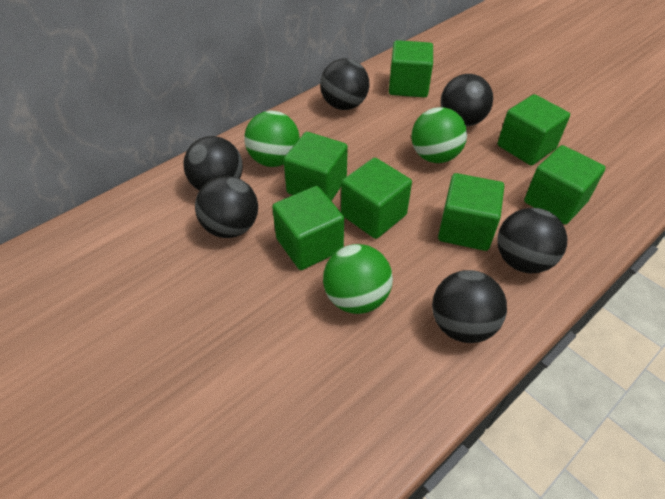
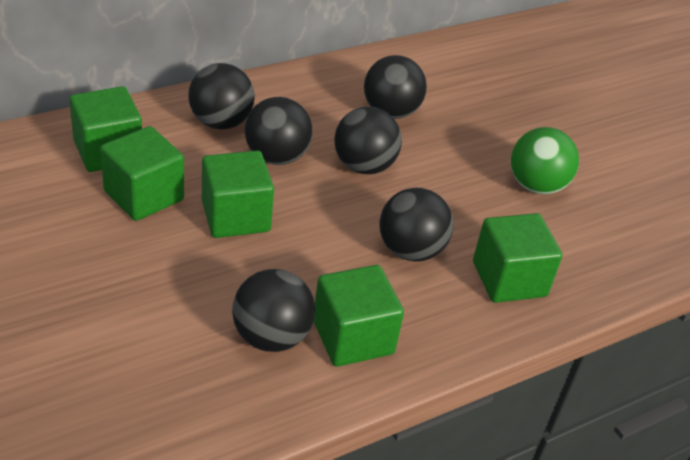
green ball: 3 -> 1
green cube: 7 -> 5

